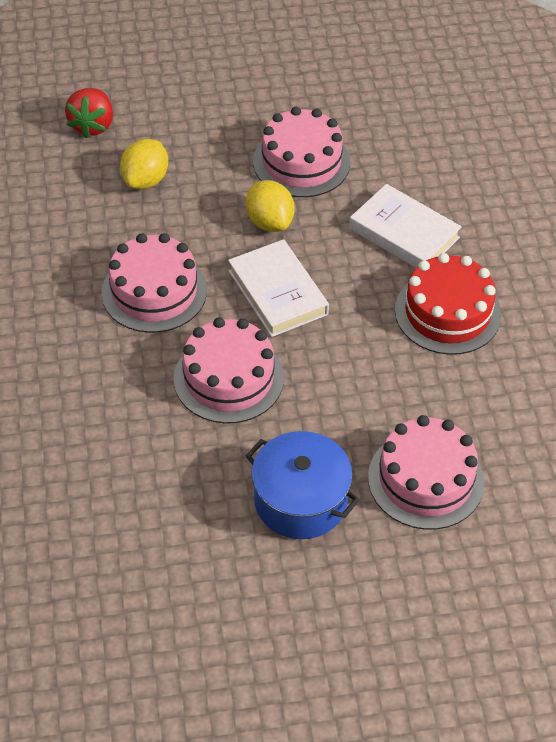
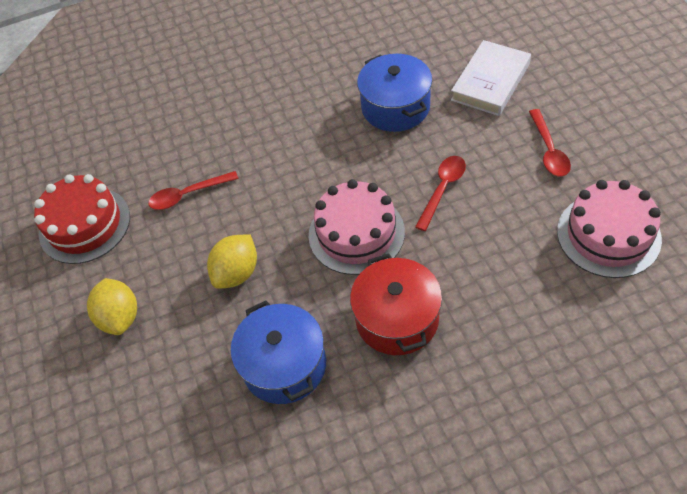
blue pot: 1 -> 2
pink cake: 4 -> 2
red pot: 0 -> 1
red spoon: 0 -> 3
red strawberry: 1 -> 0
white book: 2 -> 1

